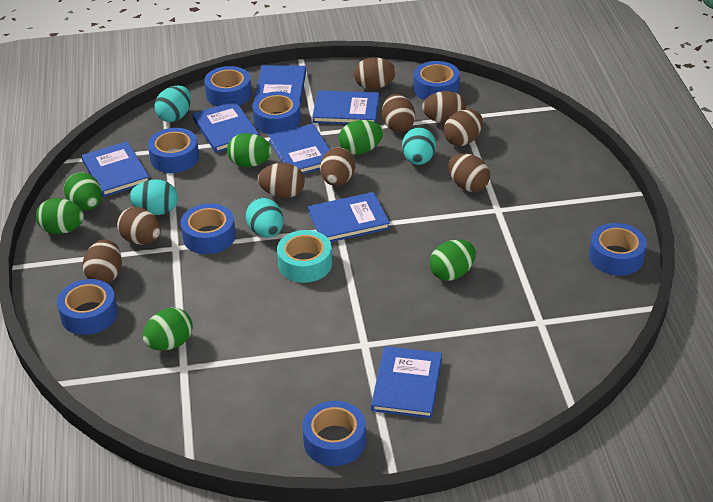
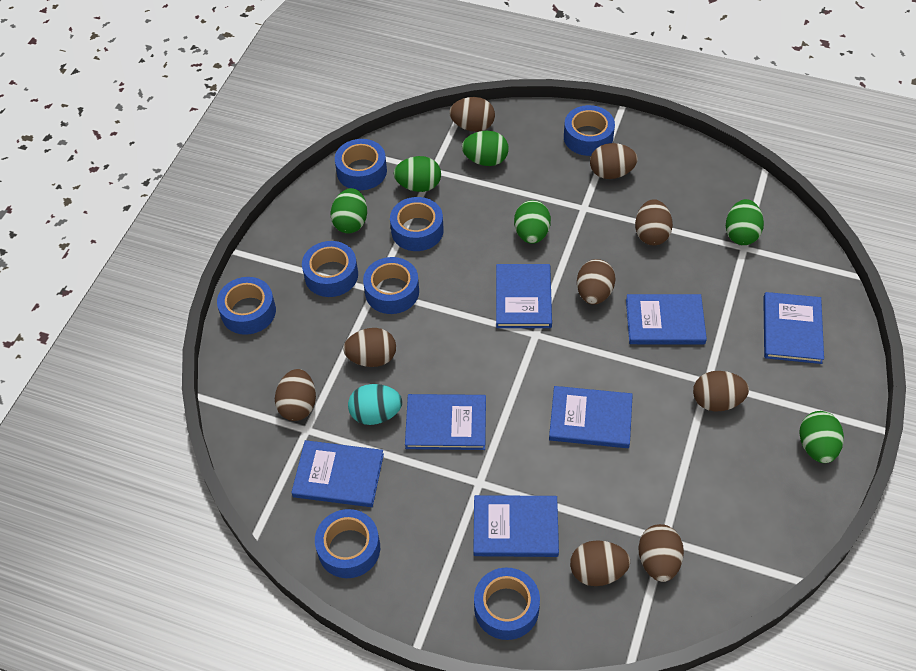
turquoise egg: 4 -> 1
turquoise tape: 1 -> 0

